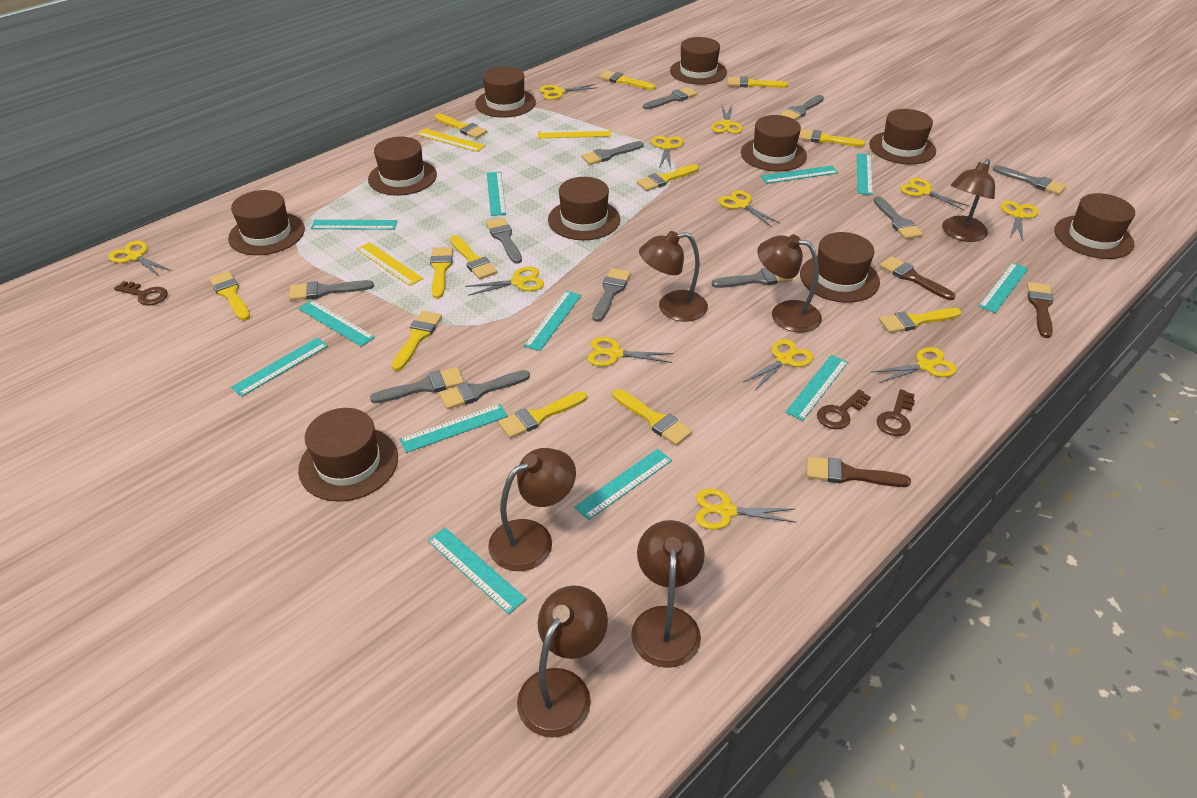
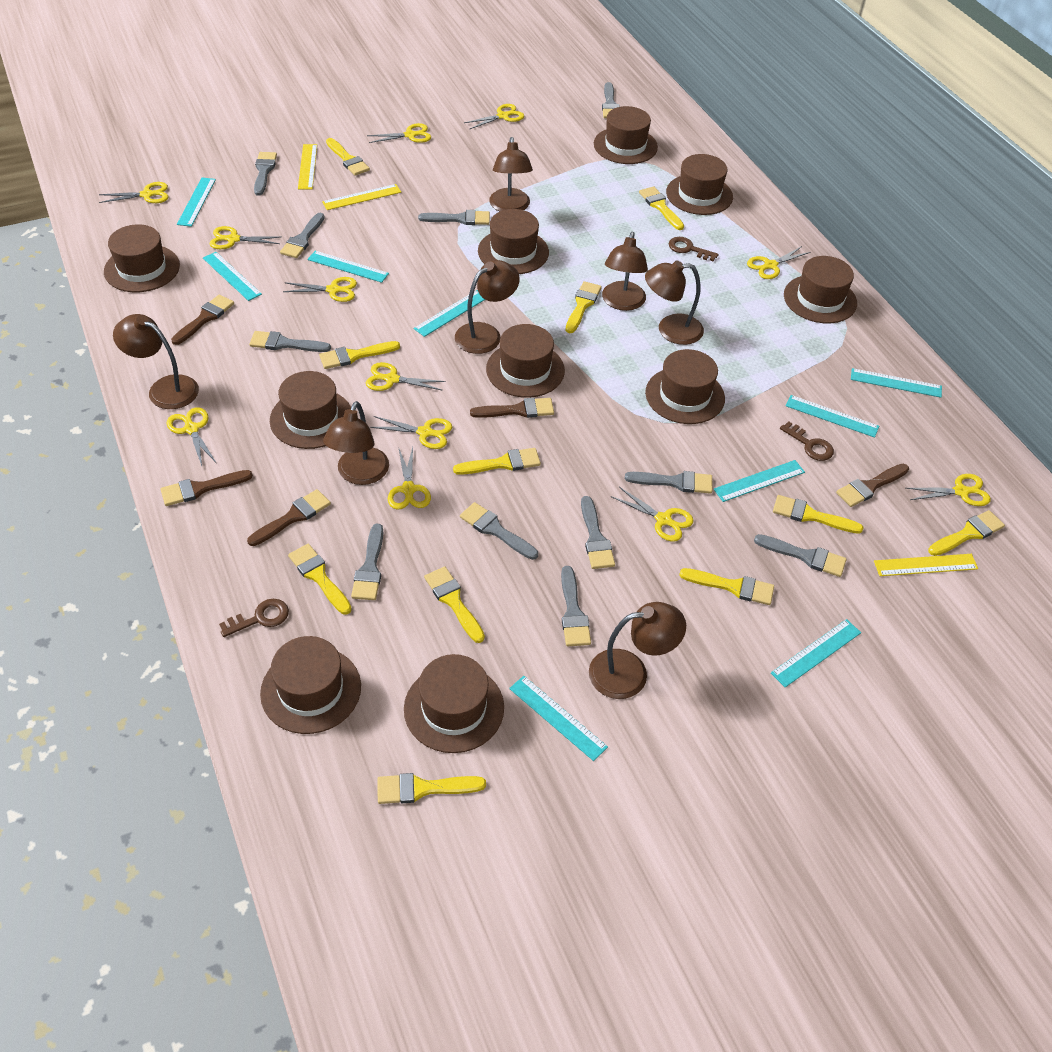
brown brush: 3 -> 5
brown lamp: 6 -> 7
turquoise ruler: 12 -> 9
yellow brush: 12 -> 11

